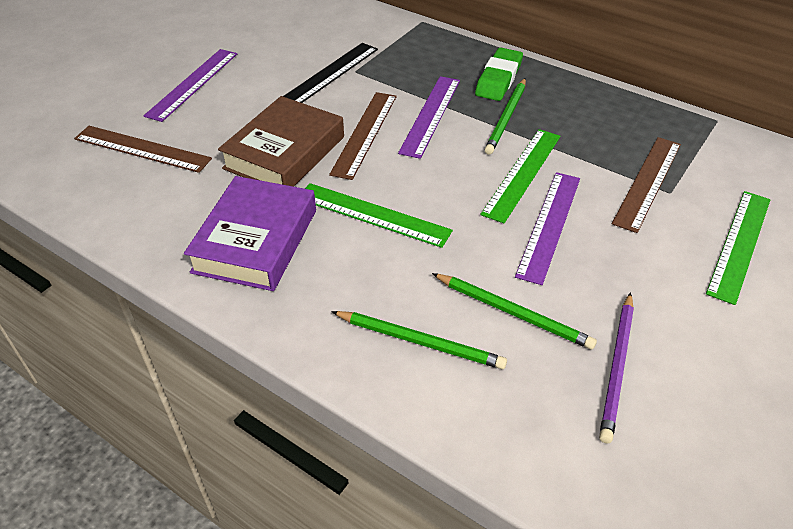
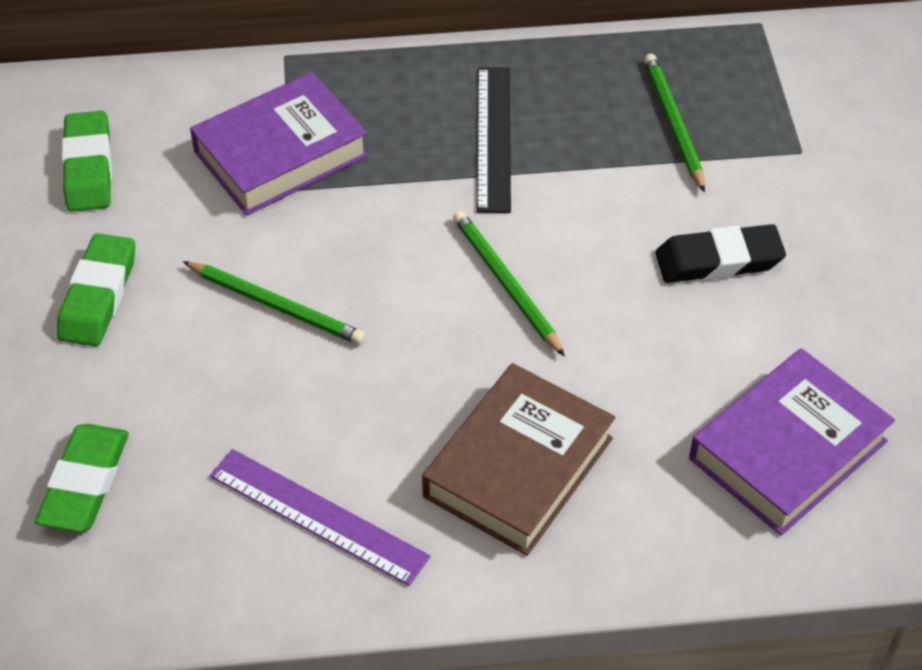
black eraser: 0 -> 1
brown ruler: 3 -> 0
green eraser: 1 -> 3
green ruler: 3 -> 0
purple book: 1 -> 2
purple pencil: 1 -> 0
purple ruler: 3 -> 1

